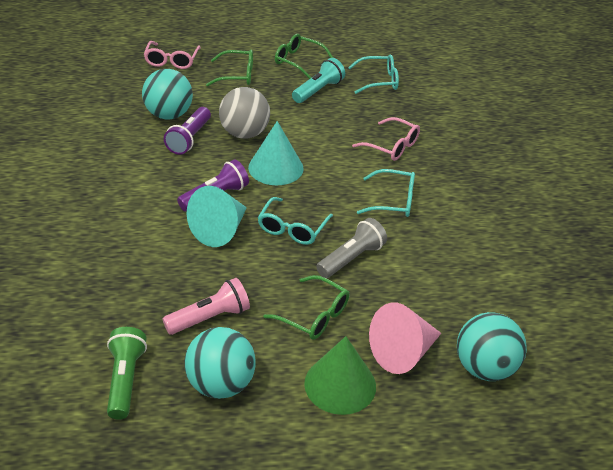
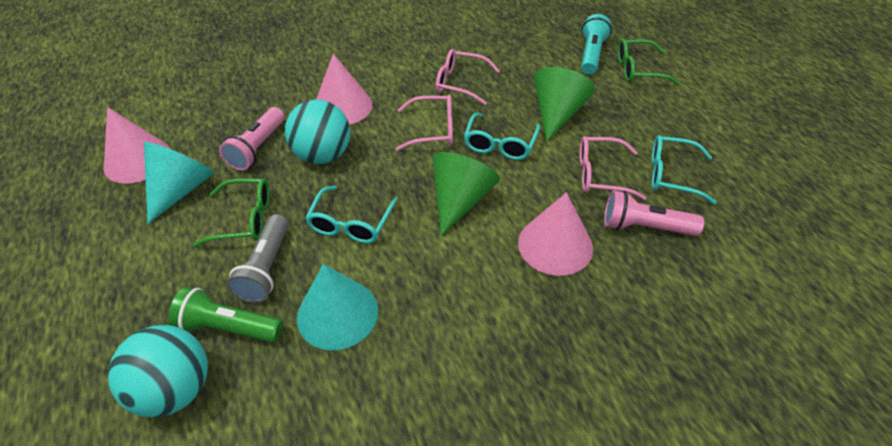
green cone: 1 -> 2
green glasses: 3 -> 2
grey ball: 1 -> 0
pink cone: 1 -> 3
pink flashlight: 1 -> 2
pink glasses: 2 -> 3
purple flashlight: 2 -> 0
turquoise ball: 3 -> 2

